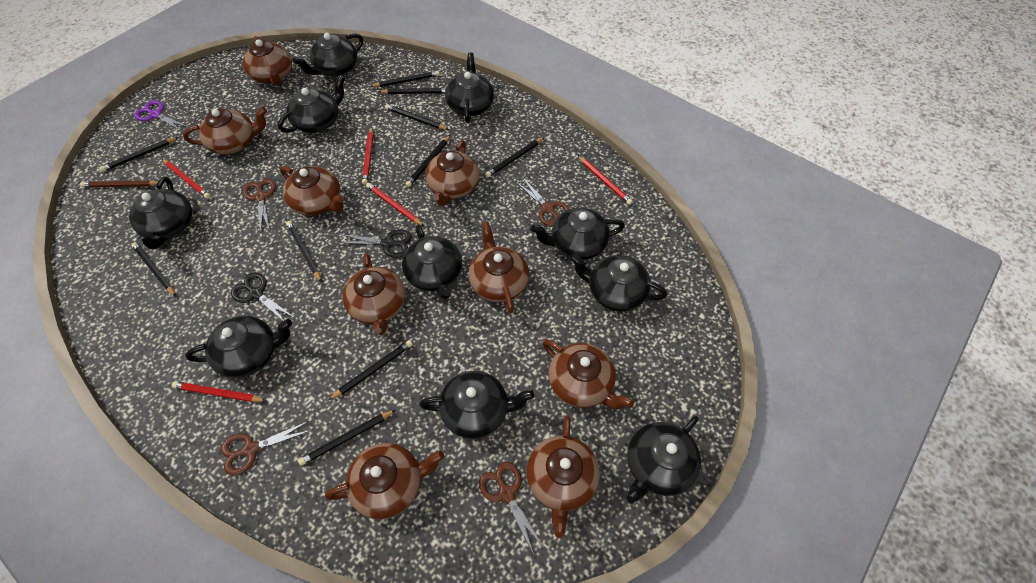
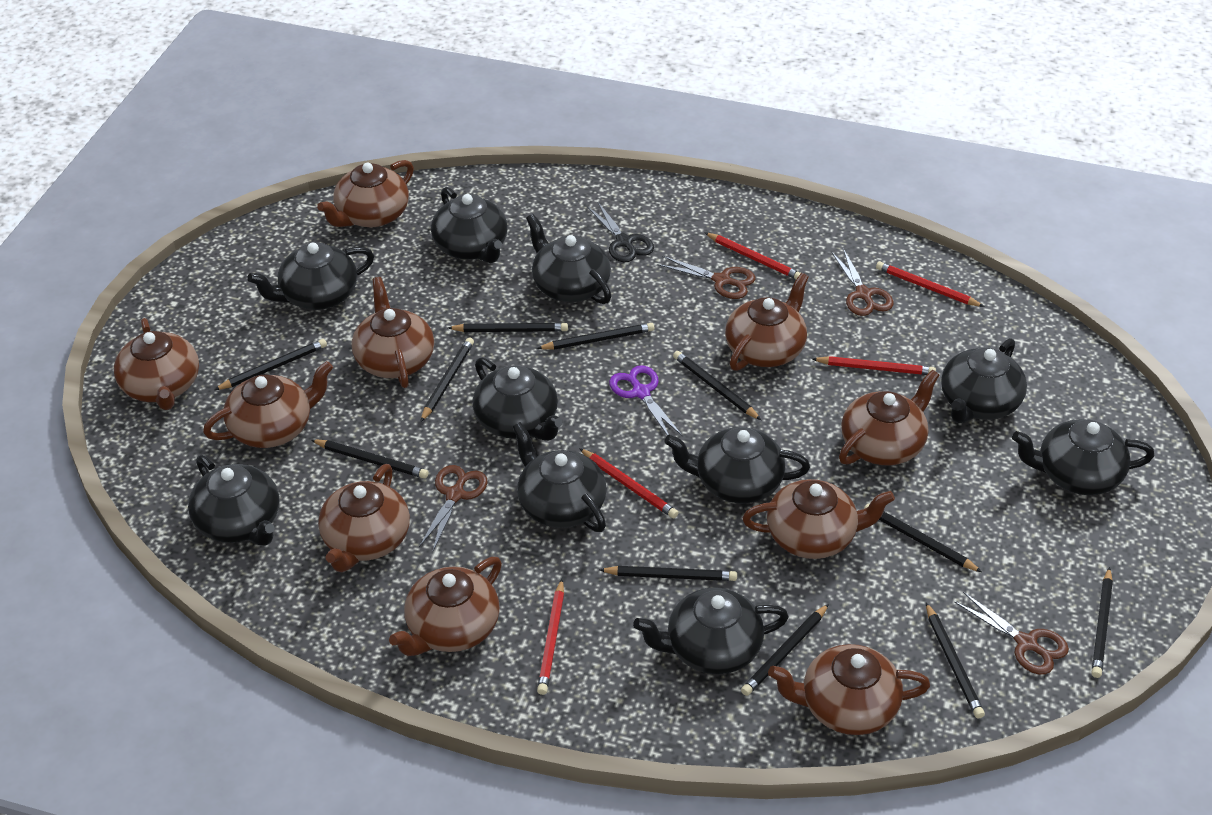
black pencil: 10 -> 11
black scissors: 2 -> 1
brown pencil: 1 -> 0
brown teapot: 9 -> 10

